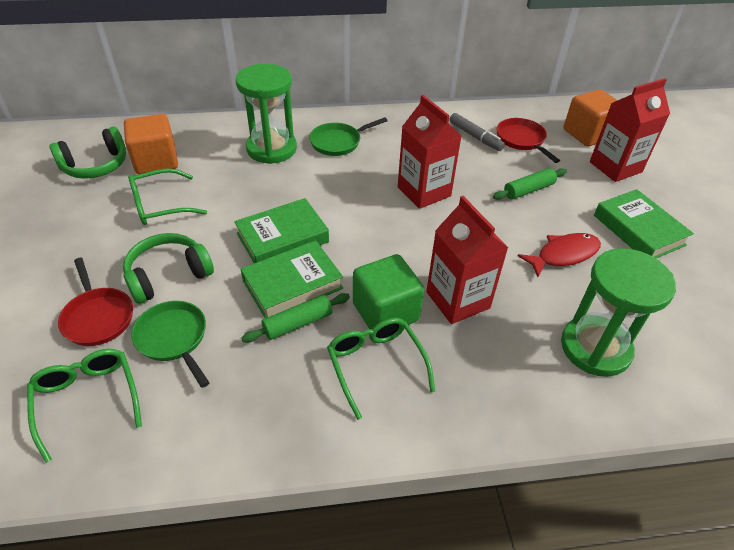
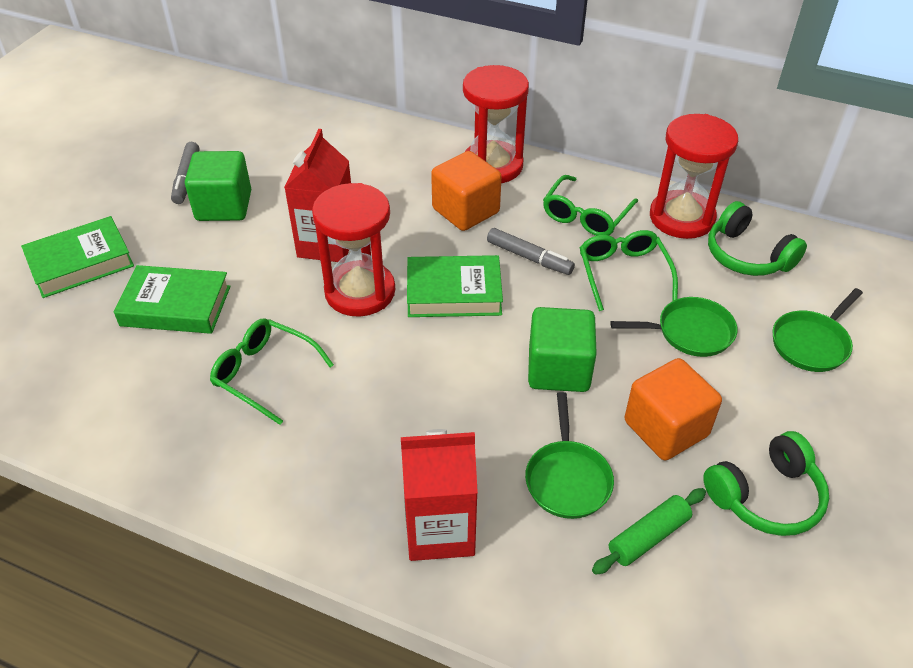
green cube: 1 -> 2
green hourglass: 2 -> 0
green pan: 2 -> 3
green rolling pin: 2 -> 1
grey marker: 1 -> 2
red carton: 3 -> 2
red fish: 1 -> 0
red hourglass: 0 -> 3
red pan: 2 -> 0

